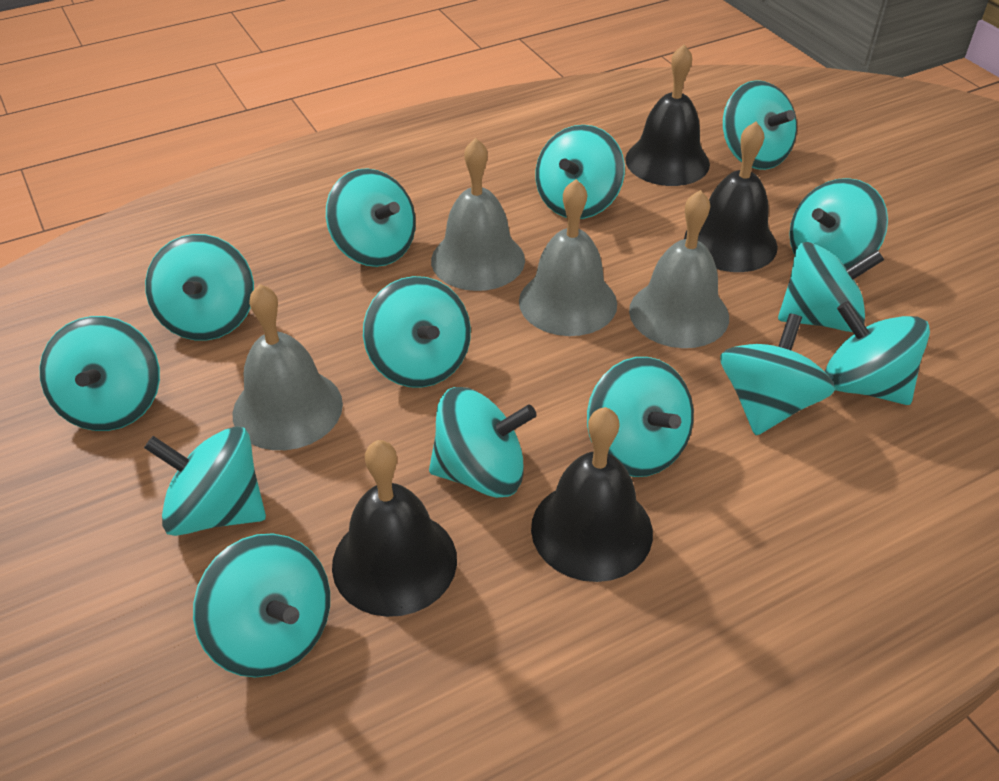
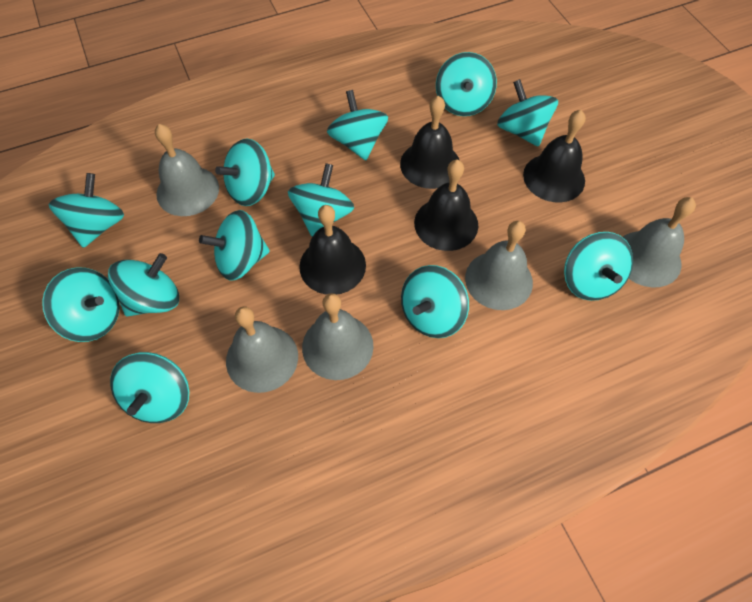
grey bell: 4 -> 5
turquoise spinning top: 14 -> 12

